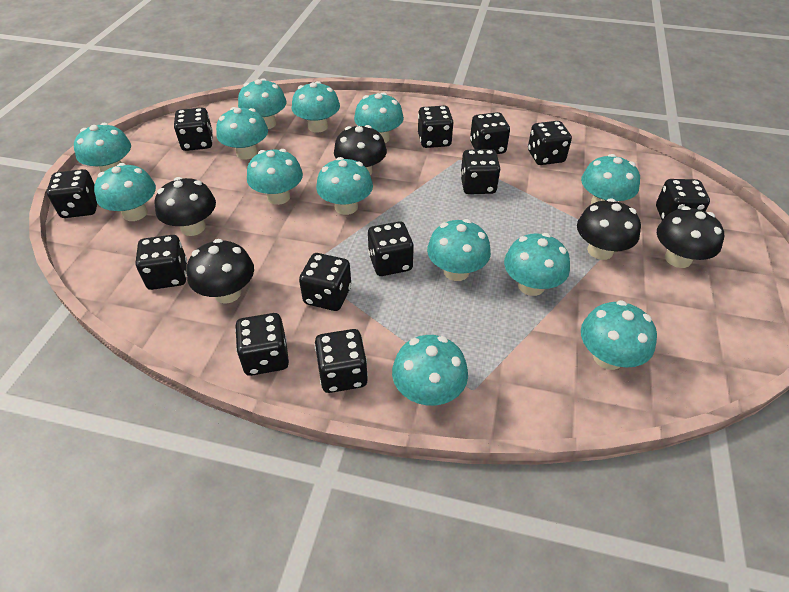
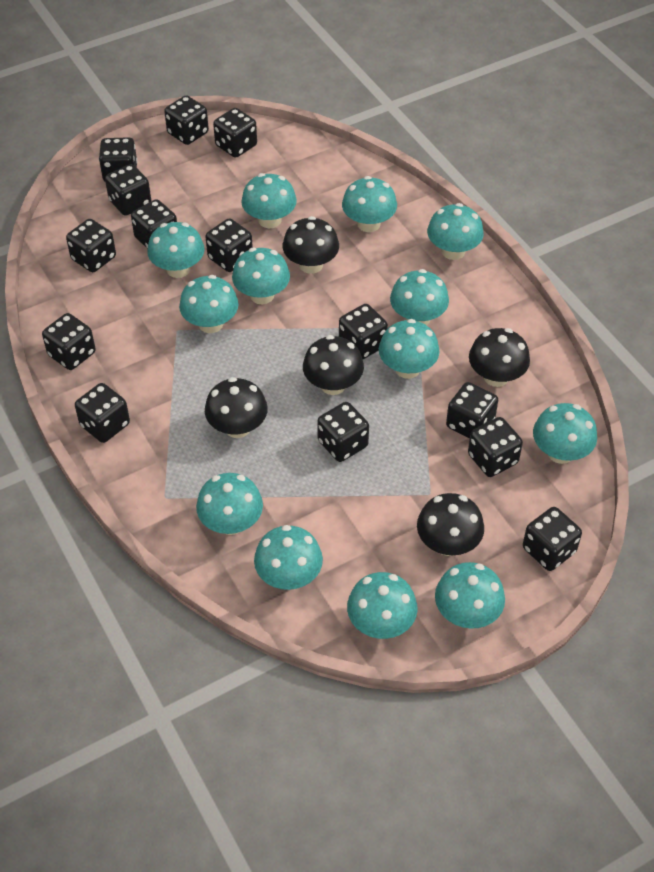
black dice: 12 -> 14

